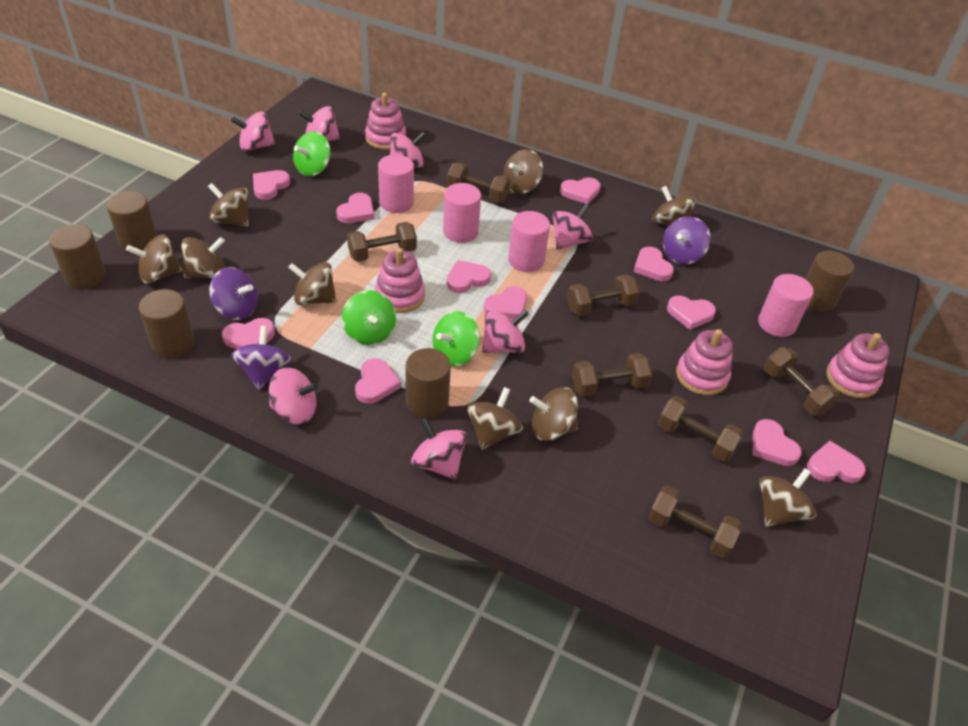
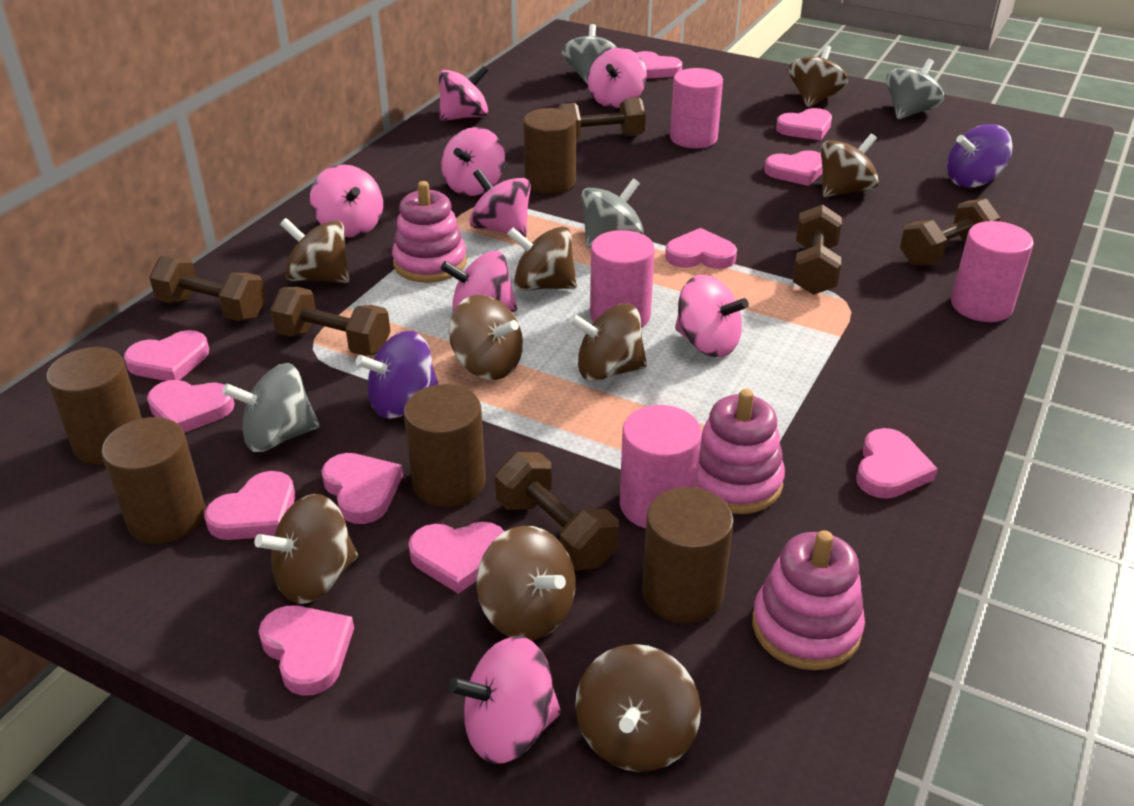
brown dumbbell: 7 -> 6
green spinning top: 3 -> 0
grey spinning top: 0 -> 4
pink spinning top: 7 -> 8
pink stacking toy: 4 -> 3
purple spinning top: 3 -> 2

